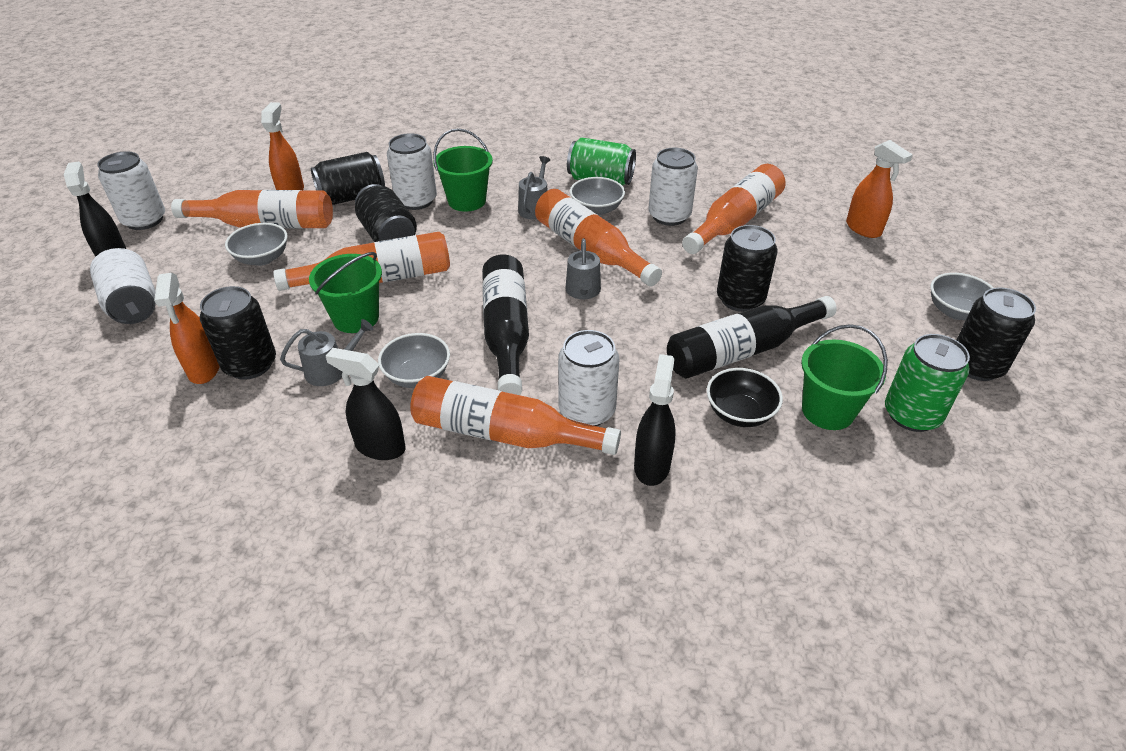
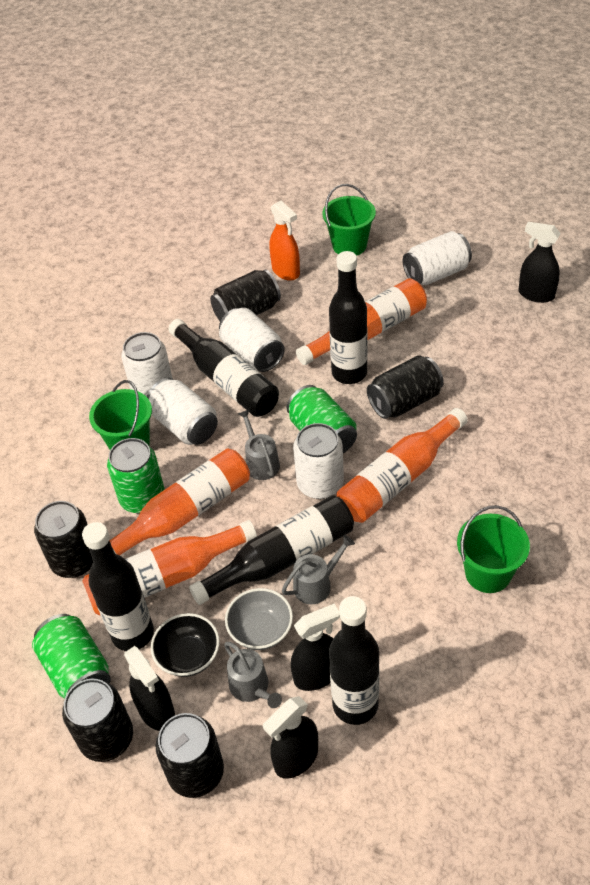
black bottle: 2 -> 5
black spray bottle: 3 -> 4
green can: 2 -> 3
grey bowl: 4 -> 1
orange bottle: 5 -> 4
orange spray bottle: 3 -> 1

